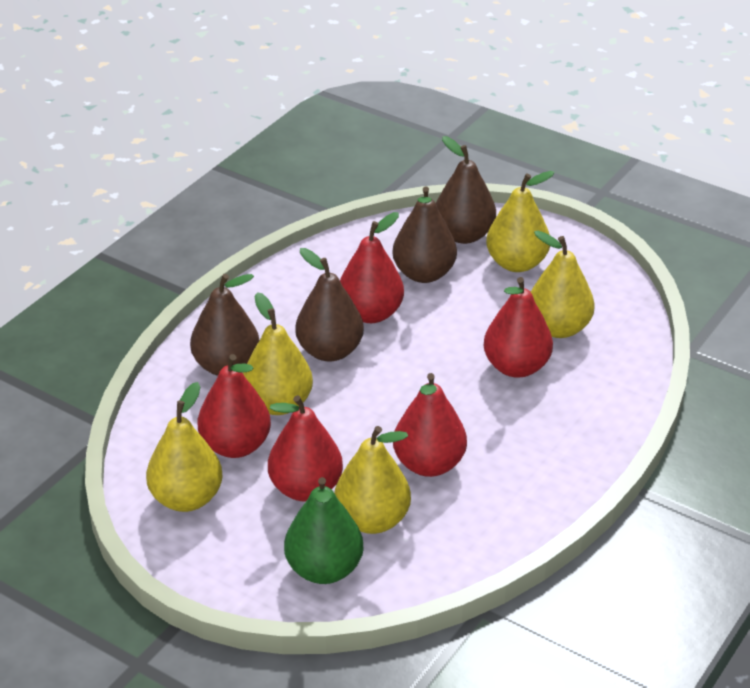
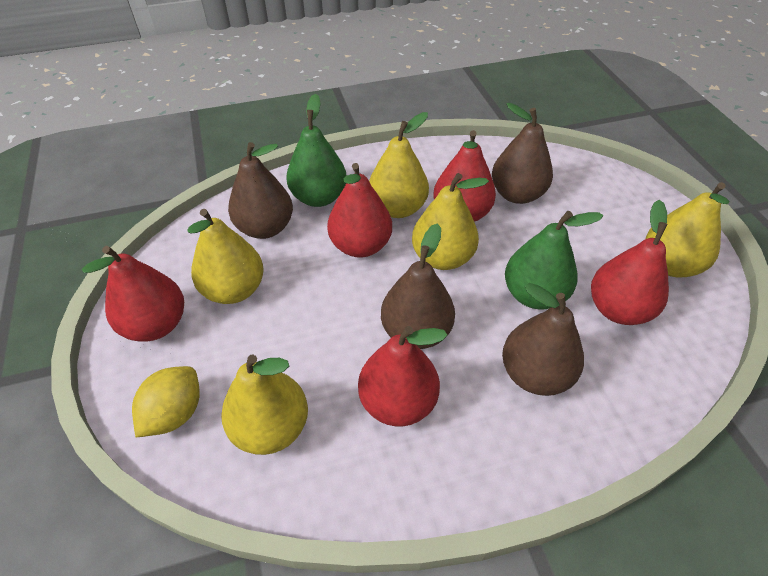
green pear: 1 -> 2
yellow lemon: 0 -> 1

